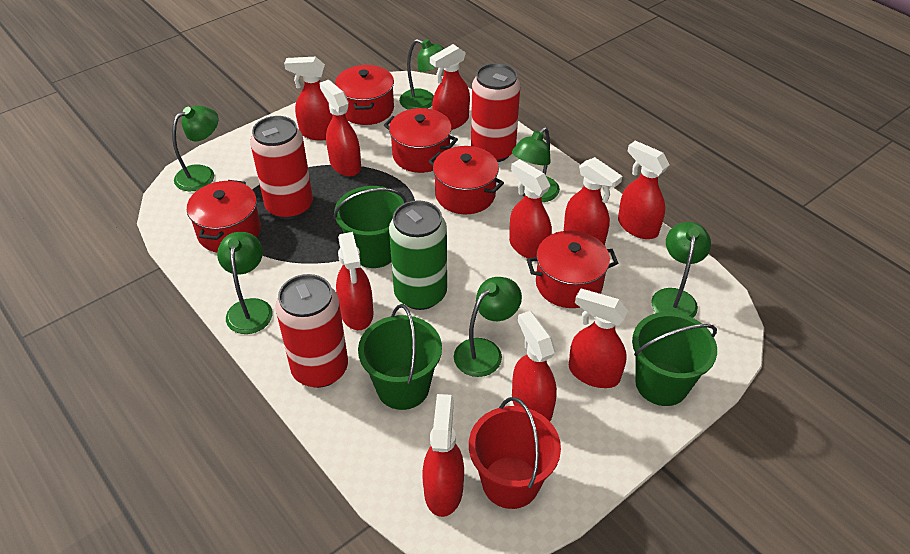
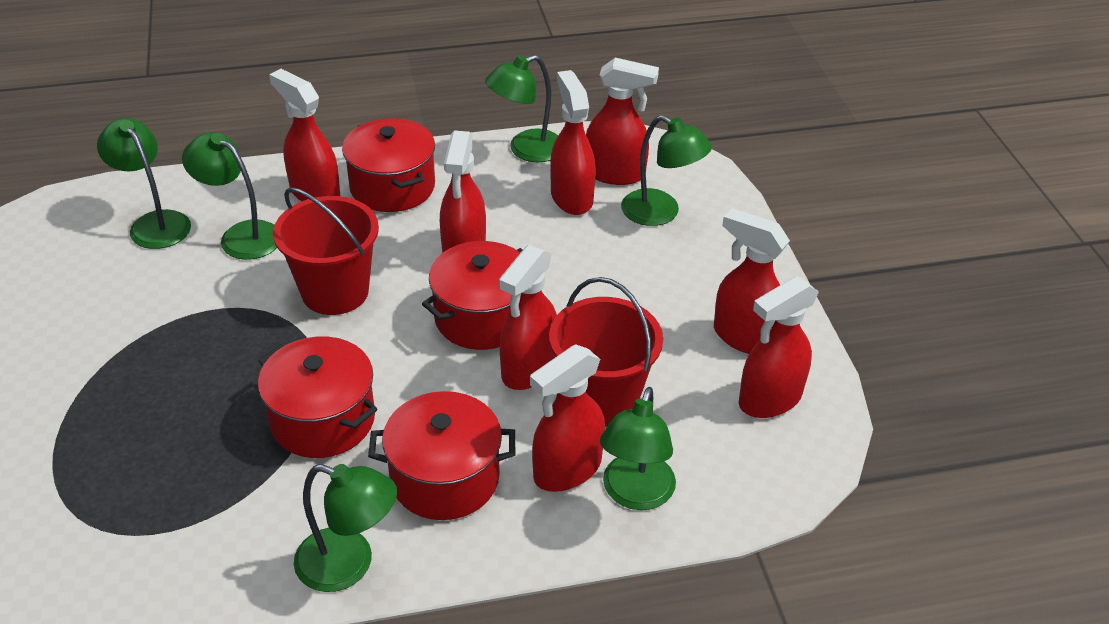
green bucket: 3 -> 0
green can: 1 -> 0
red bucket: 1 -> 2
red can: 3 -> 0
red pot: 5 -> 4
red spray bottle: 10 -> 8

